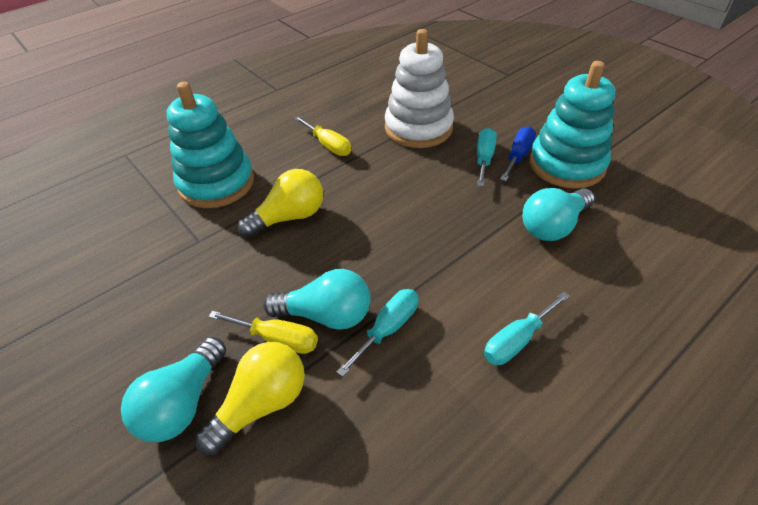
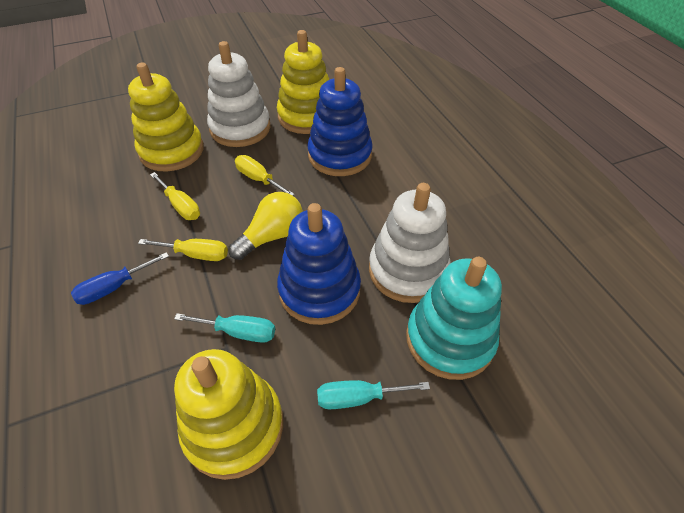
blue stacking toy: 0 -> 2
turquoise light bulb: 3 -> 0
turquoise screwdriver: 3 -> 2
turquoise stacking toy: 2 -> 1
white stacking toy: 1 -> 2
yellow light bulb: 2 -> 1
yellow screwdriver: 2 -> 3
yellow stacking toy: 0 -> 3

